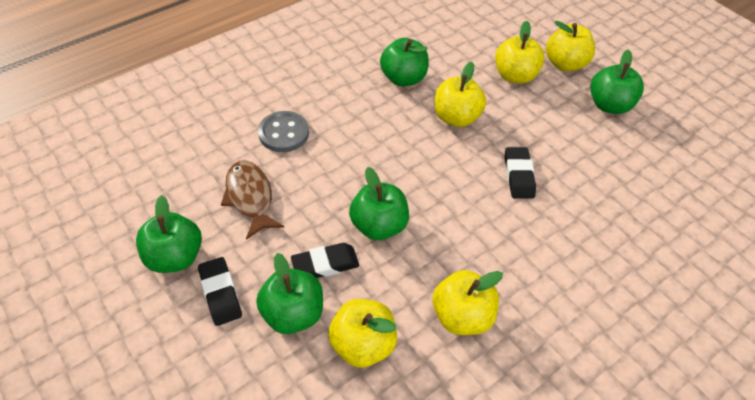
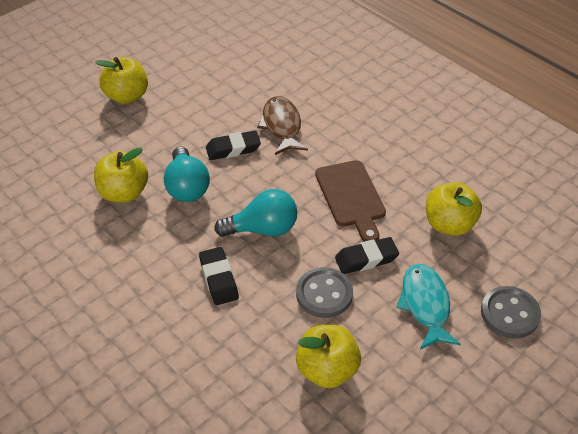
brown cutting board: 0 -> 1
green apple: 5 -> 0
grey button: 1 -> 2
turquoise fish: 0 -> 1
turquoise light bulb: 0 -> 2
yellow apple: 5 -> 4

